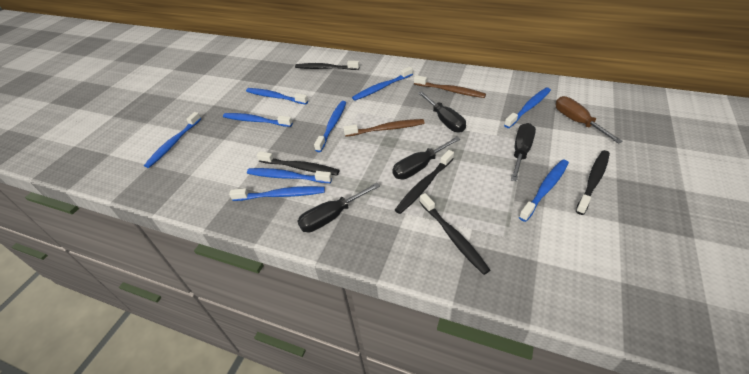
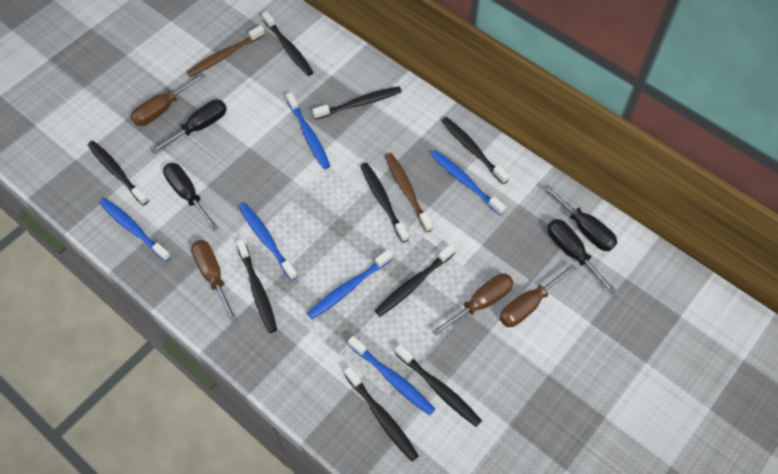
black toothbrush: 5 -> 9
blue toothbrush: 9 -> 6
brown screwdriver: 1 -> 4

